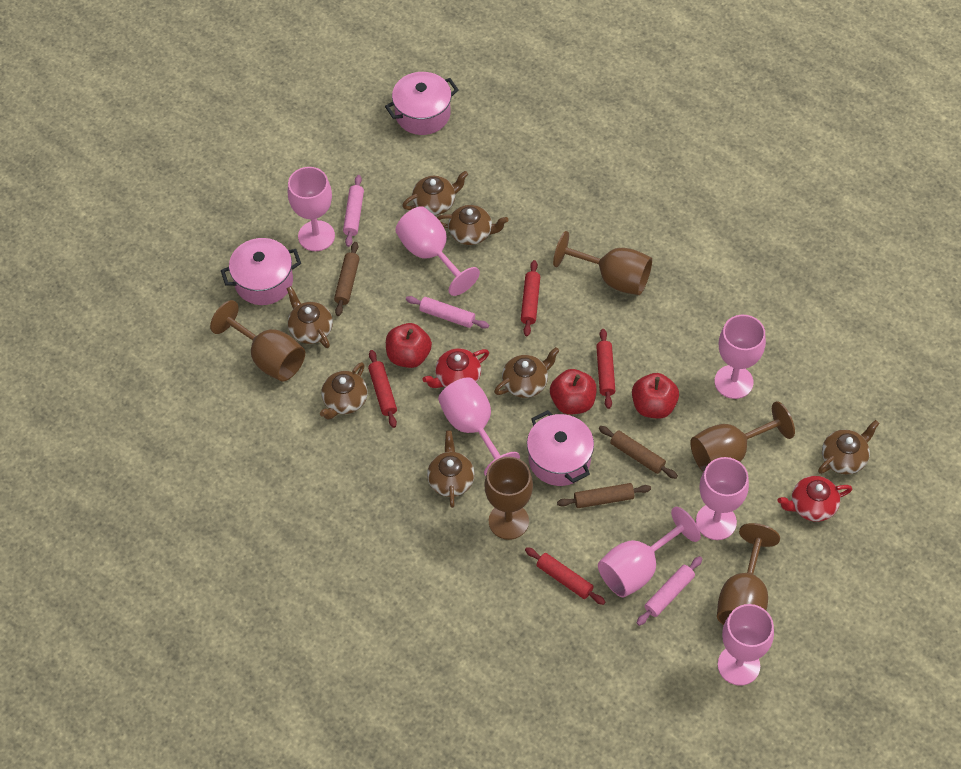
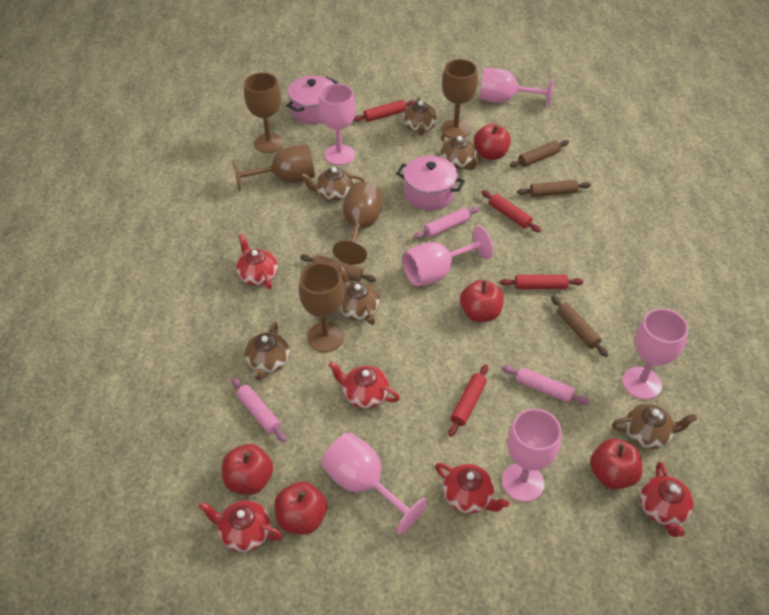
brown rolling pin: 3 -> 4
brown teapot: 7 -> 6
pink goblet: 7 -> 6
pink pot: 3 -> 2
red apple: 3 -> 5
red teapot: 2 -> 5

